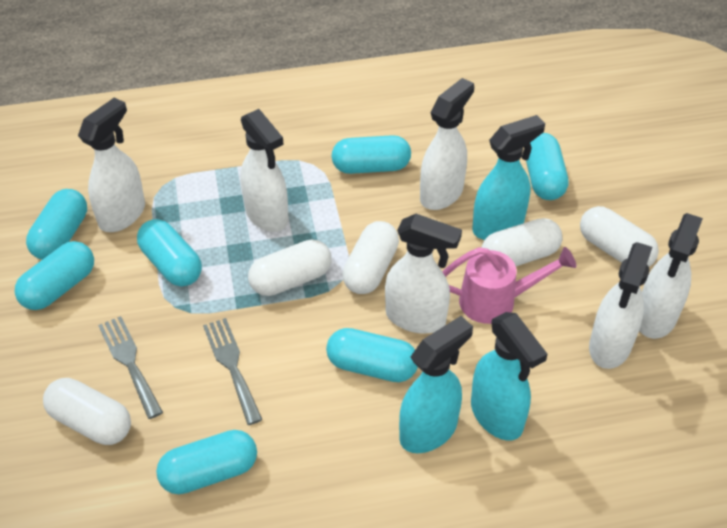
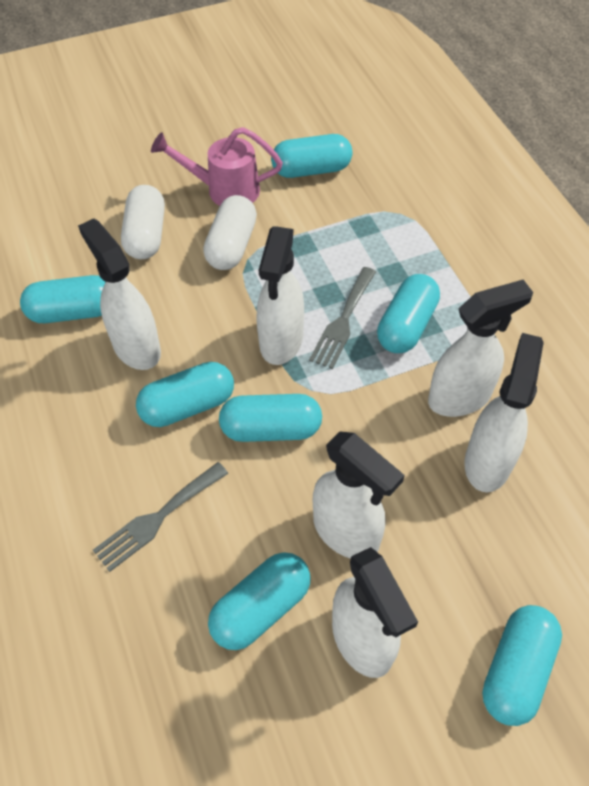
turquoise spray bottle: 3 -> 0
white capsule: 5 -> 2

